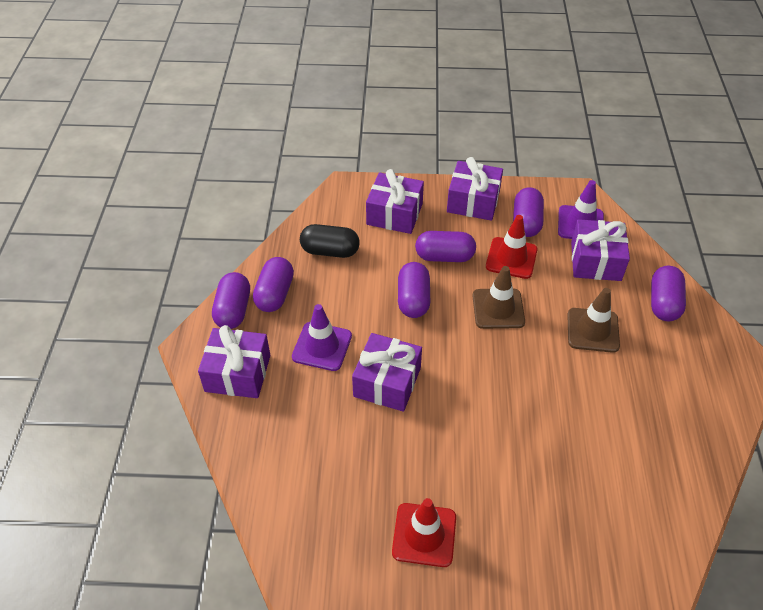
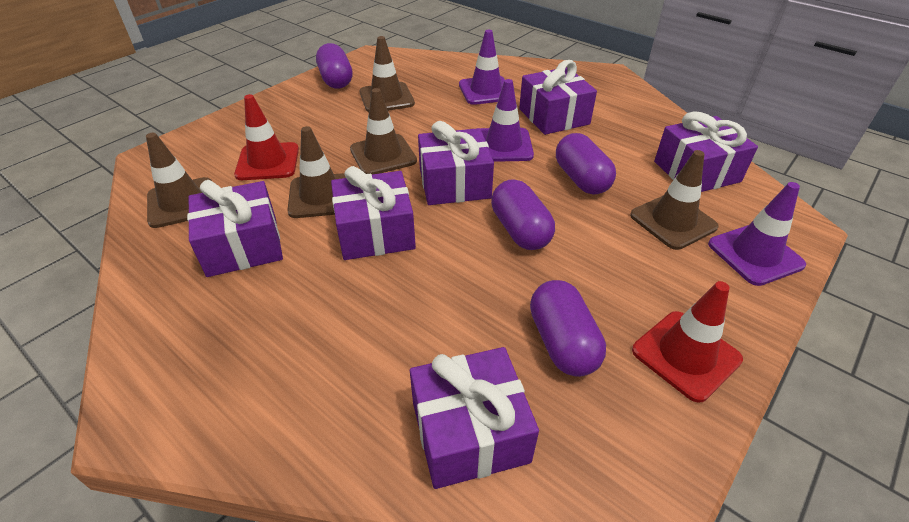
black capsule: 1 -> 0
brown traffic cone: 2 -> 5
purple capsule: 6 -> 4
purple gift: 5 -> 6
purple traffic cone: 2 -> 3

